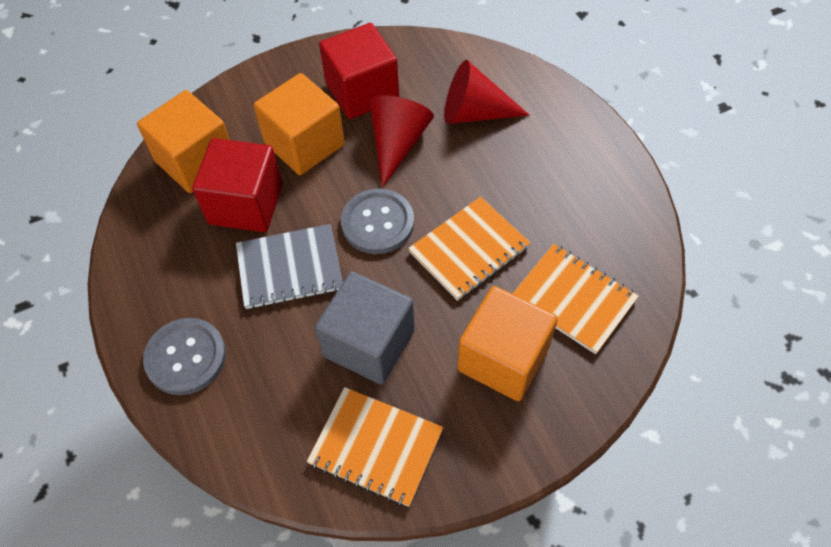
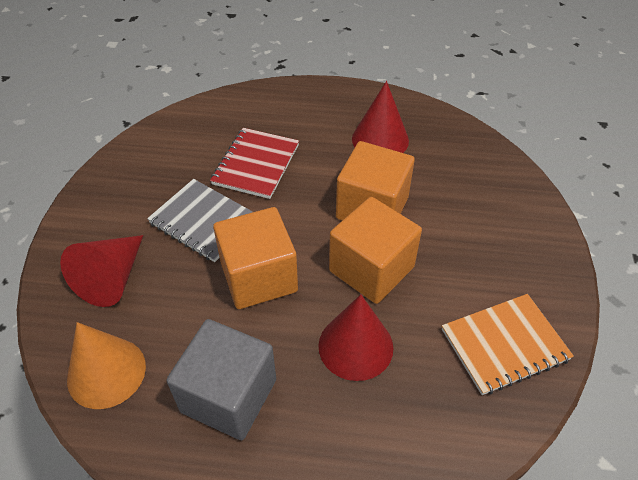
grey button: 2 -> 0
orange cone: 0 -> 1
orange notebook: 3 -> 1
red cone: 2 -> 3
red cube: 2 -> 0
red notebook: 0 -> 1

